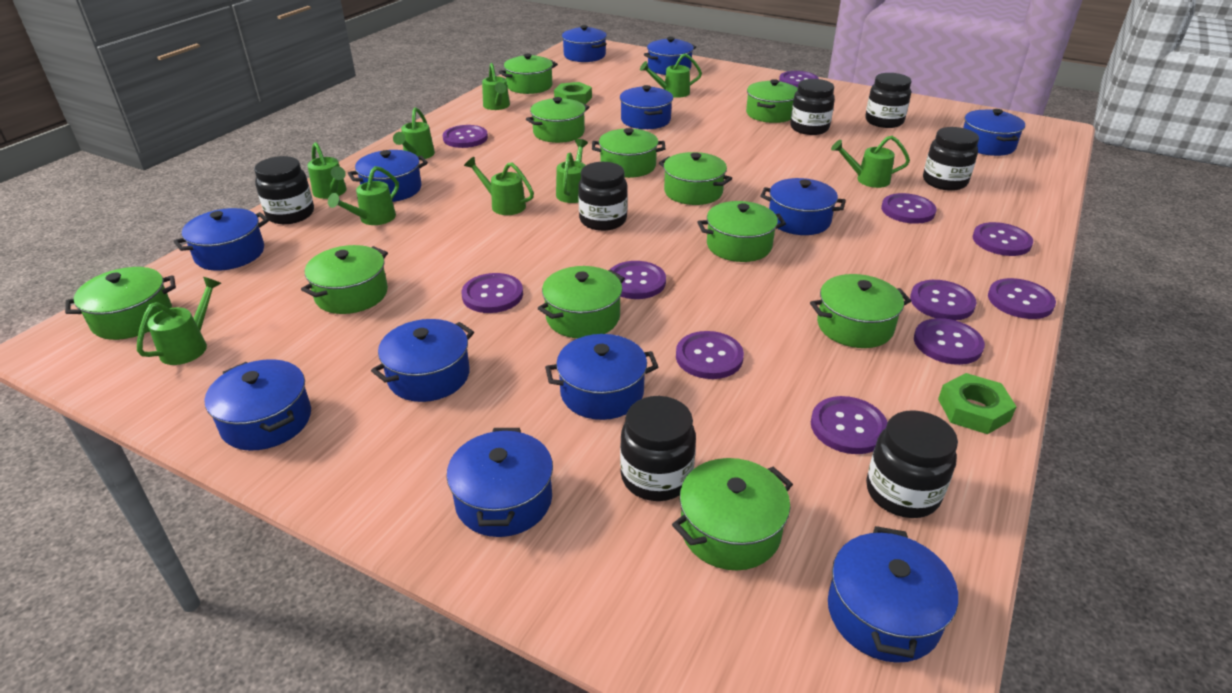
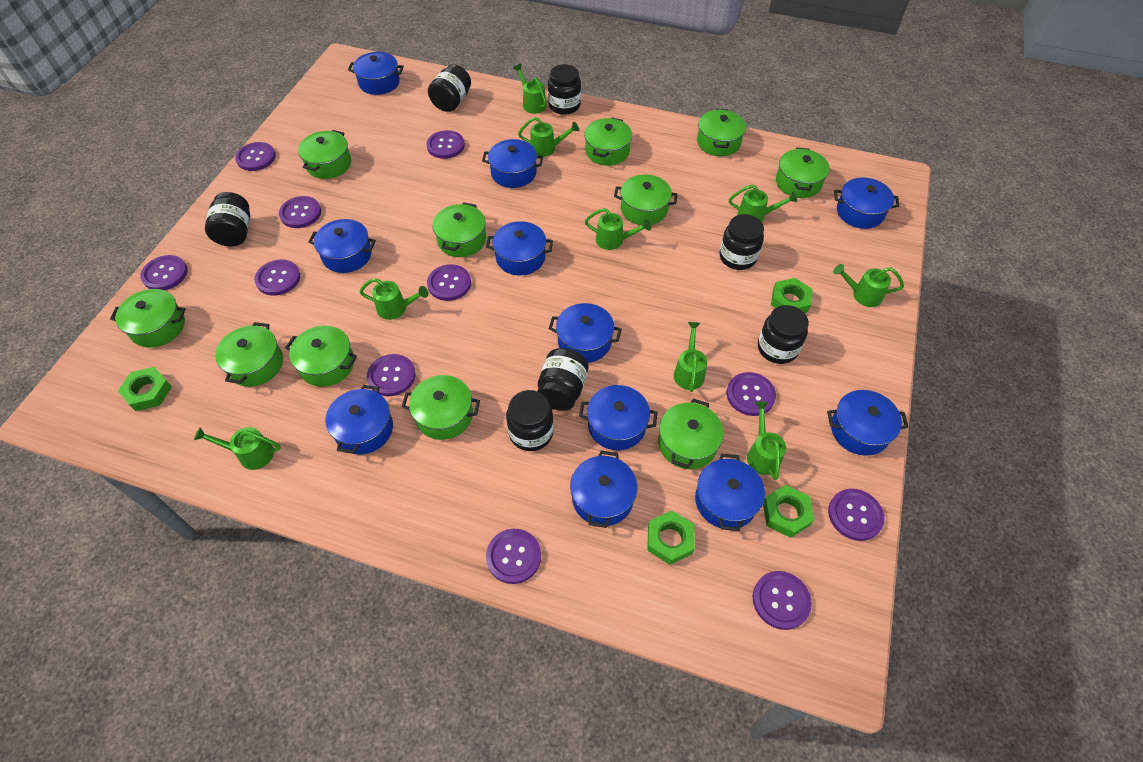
blue pot: 12 -> 11
green nut: 2 -> 4

